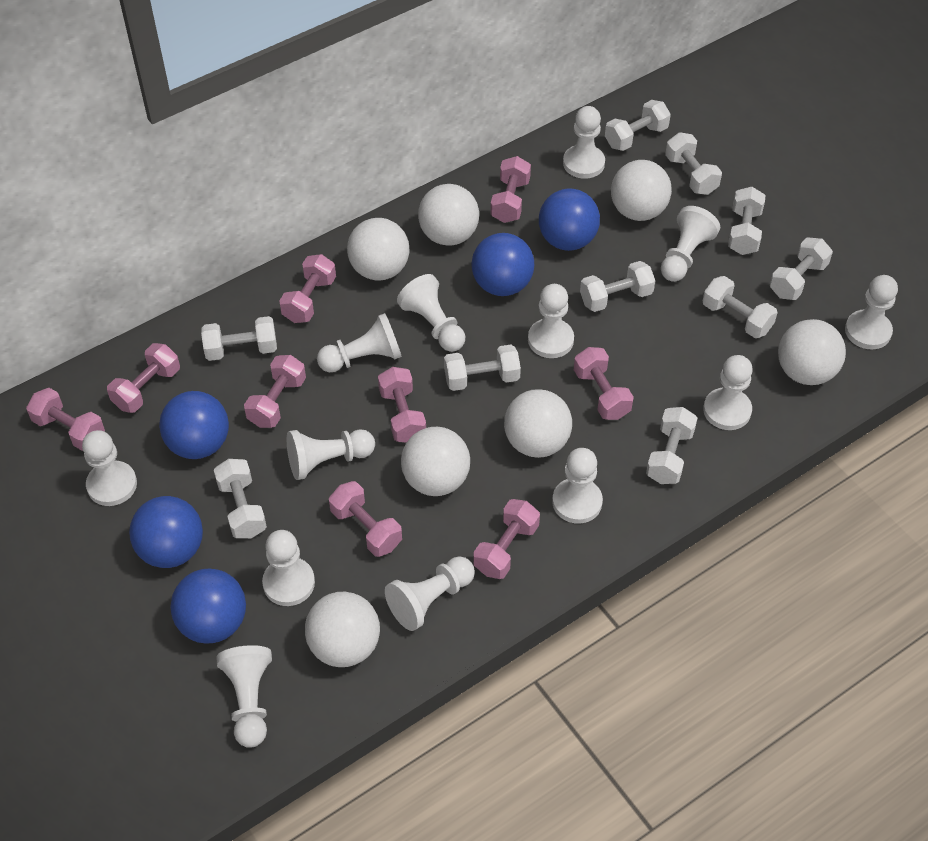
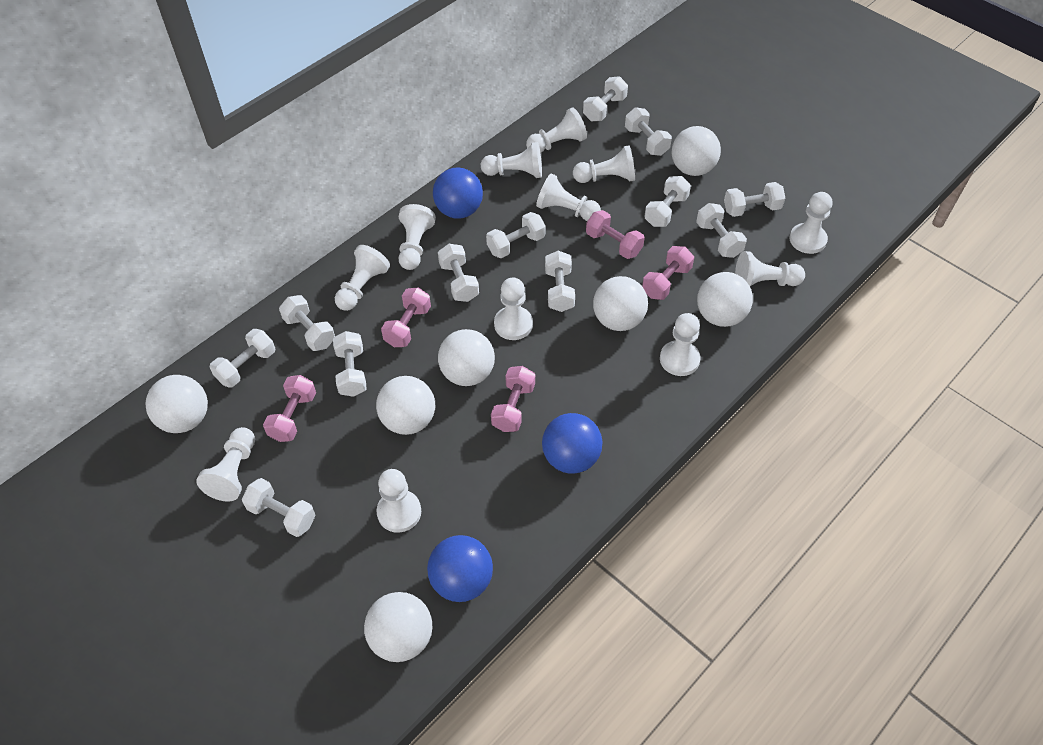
blue ball: 5 -> 3
pink dumbbell: 9 -> 5
white dumbbell: 10 -> 12
white pawn: 13 -> 12

